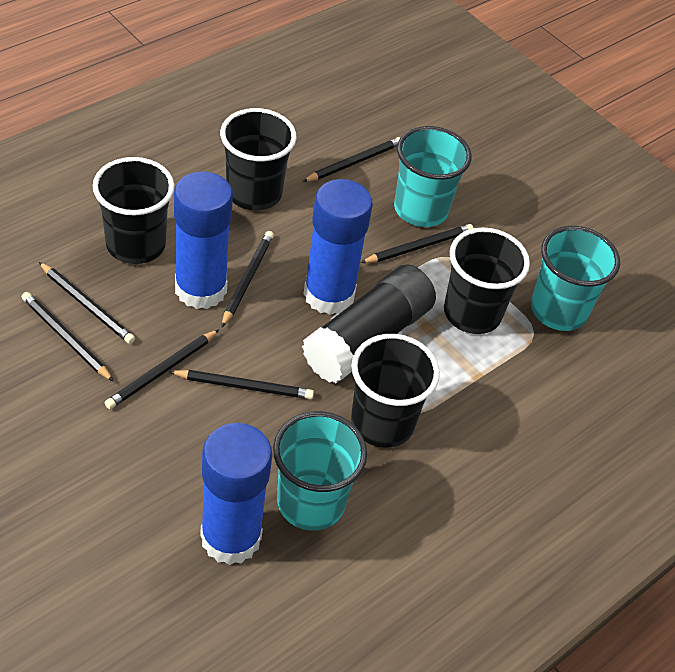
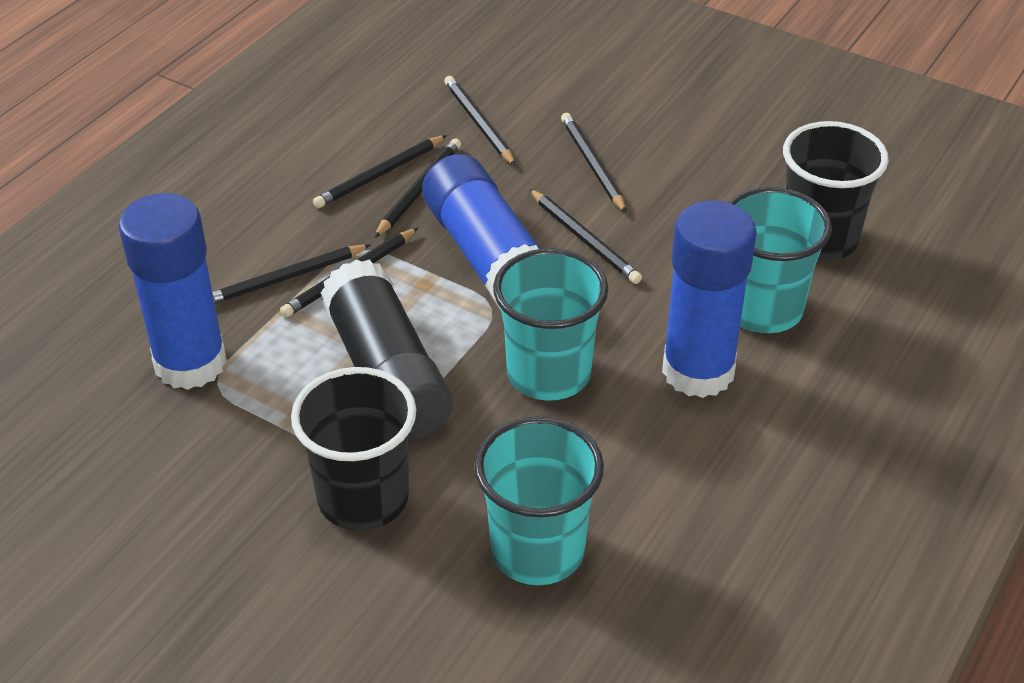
black cup: 4 -> 2

